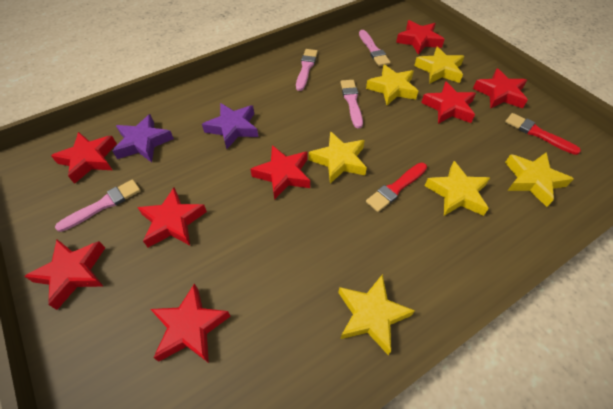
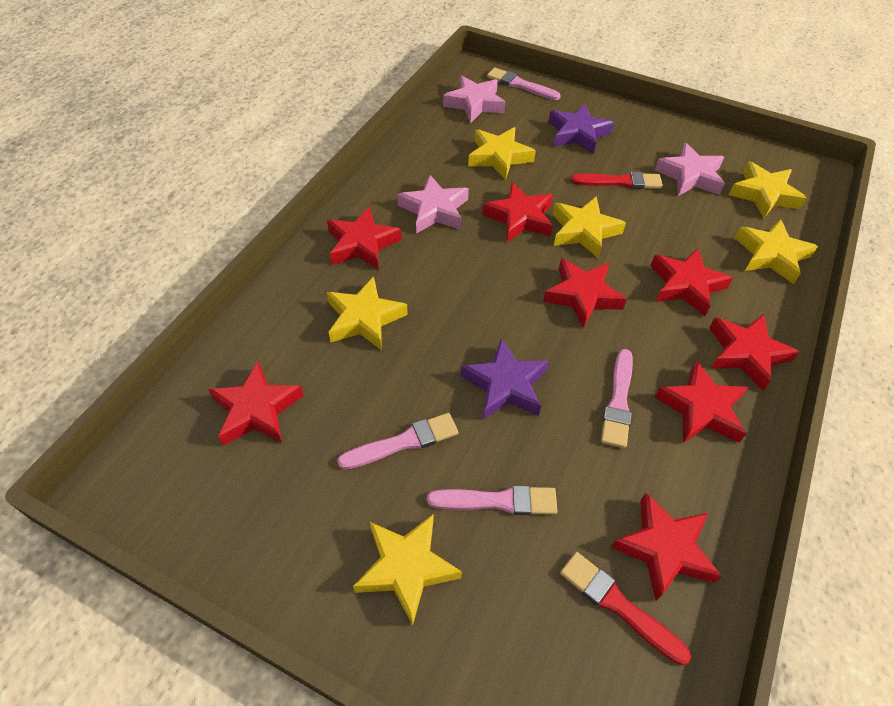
pink star: 0 -> 3

